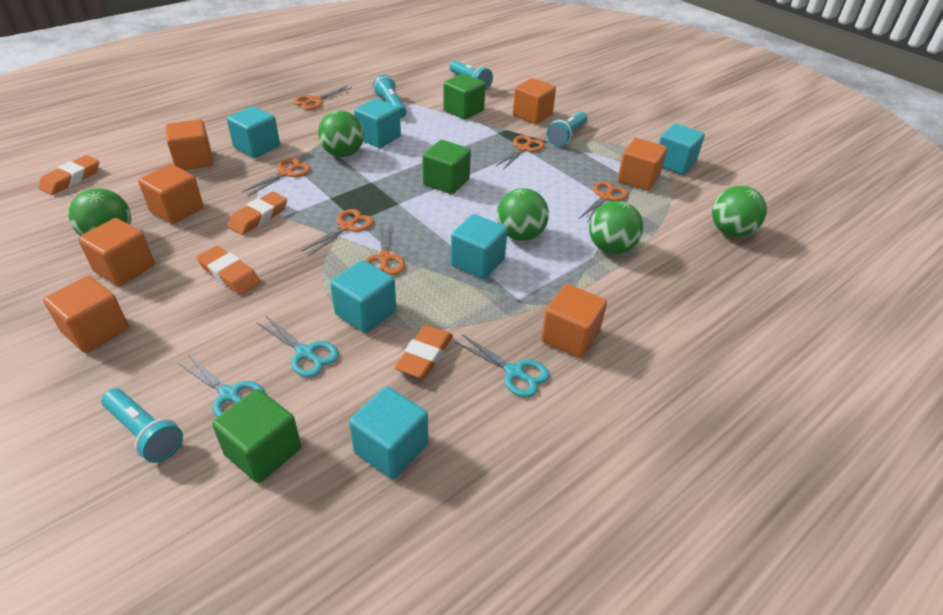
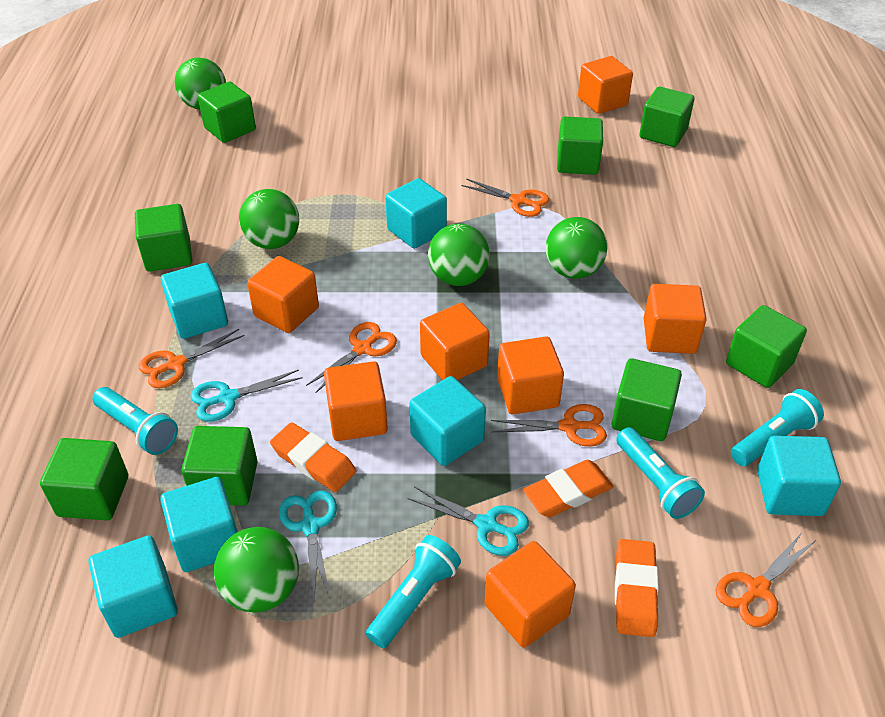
green cube: 3 -> 8
orange eraser: 4 -> 3
orange scissors: 6 -> 5

